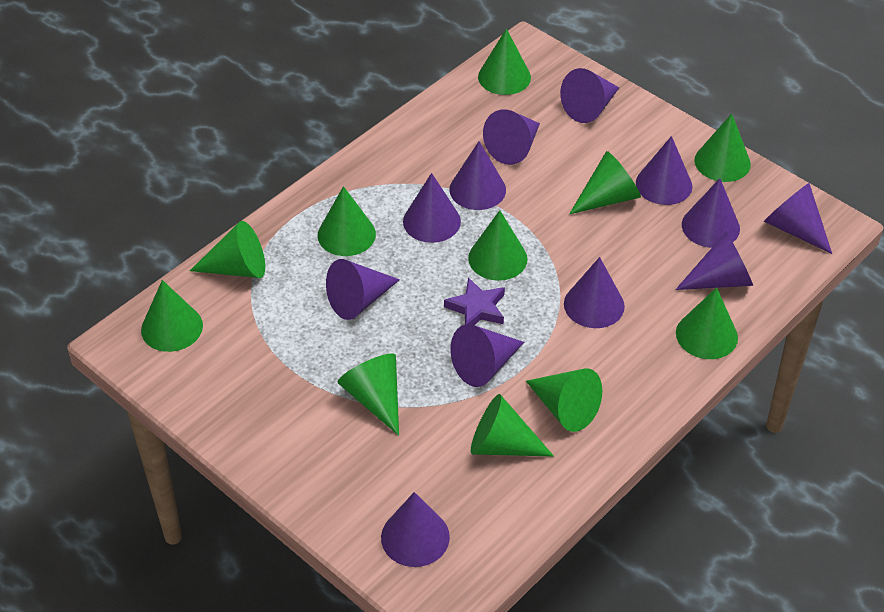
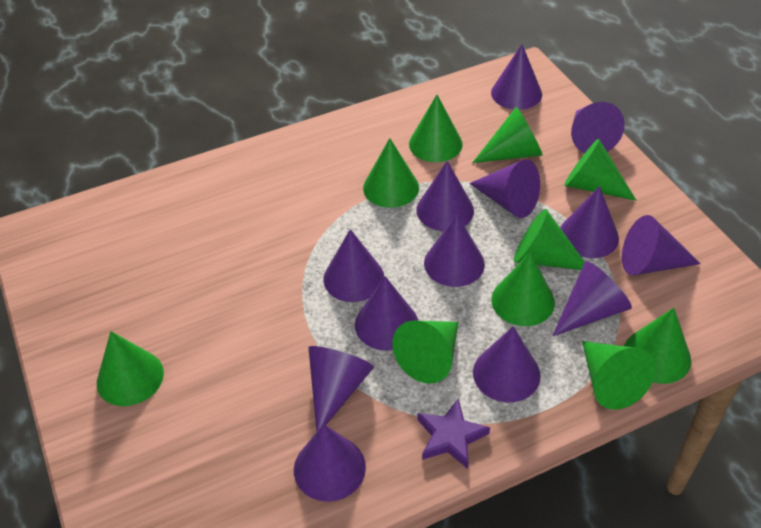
green cone: 11 -> 10
purple cone: 12 -> 13

